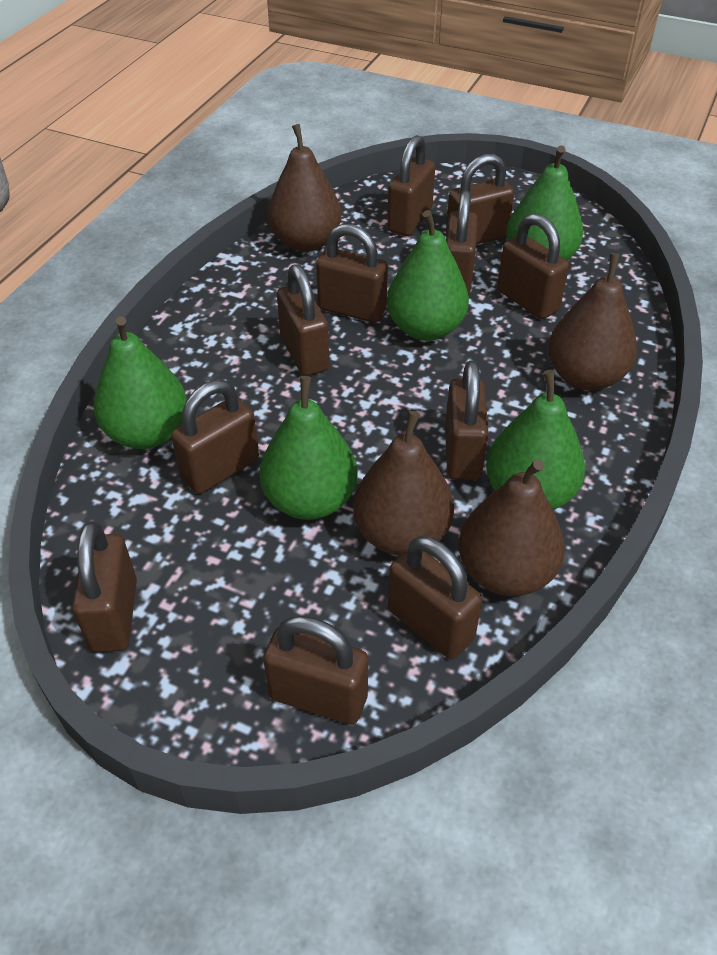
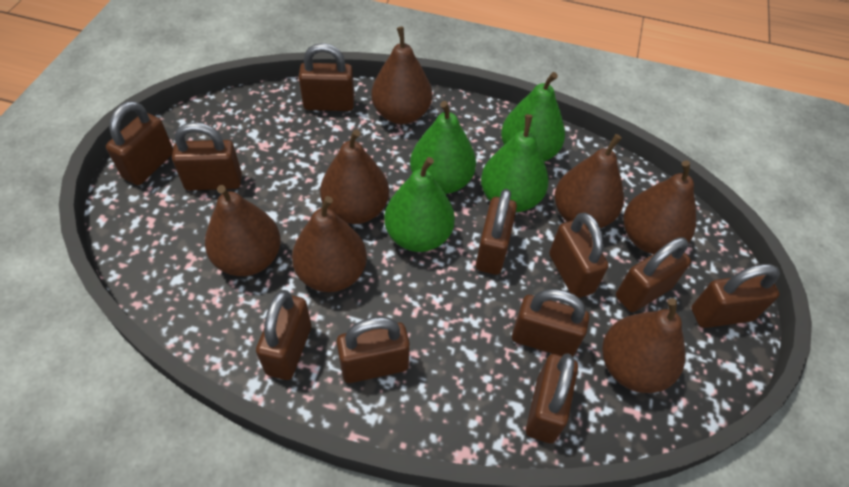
brown pear: 4 -> 7
green pear: 5 -> 4

